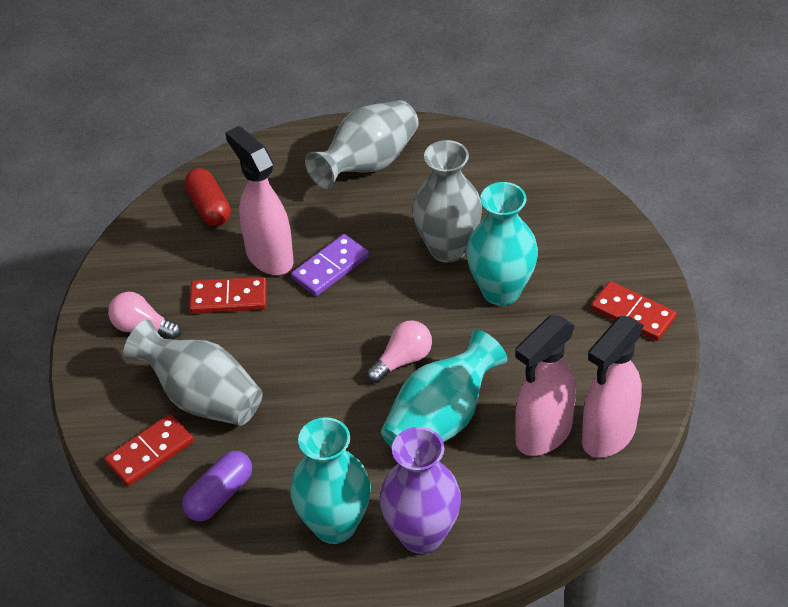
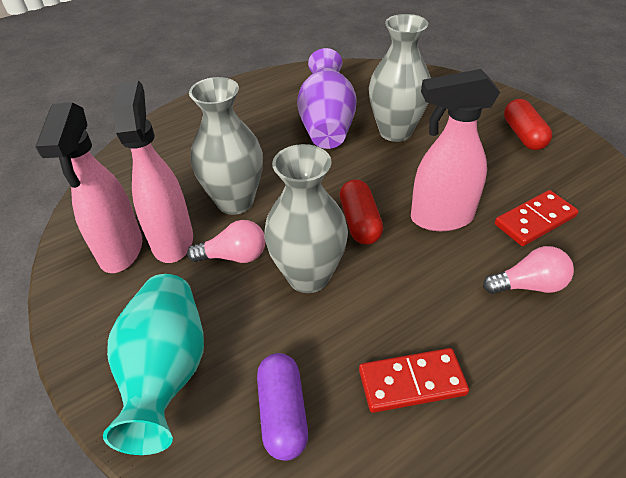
purple domino: 1 -> 0
red capsule: 1 -> 2
red domino: 3 -> 2
turquoise vase: 3 -> 1

